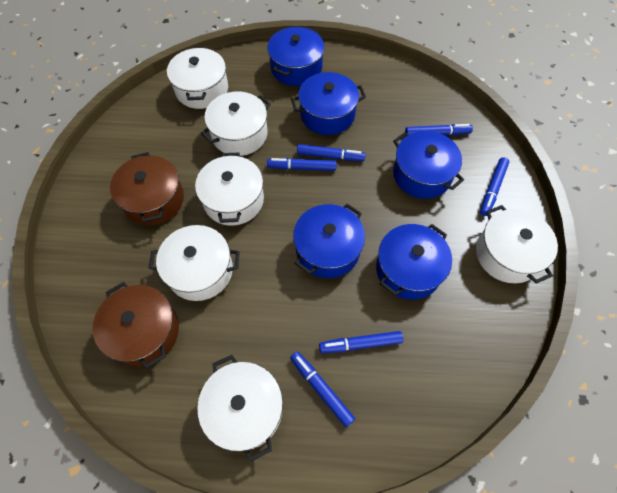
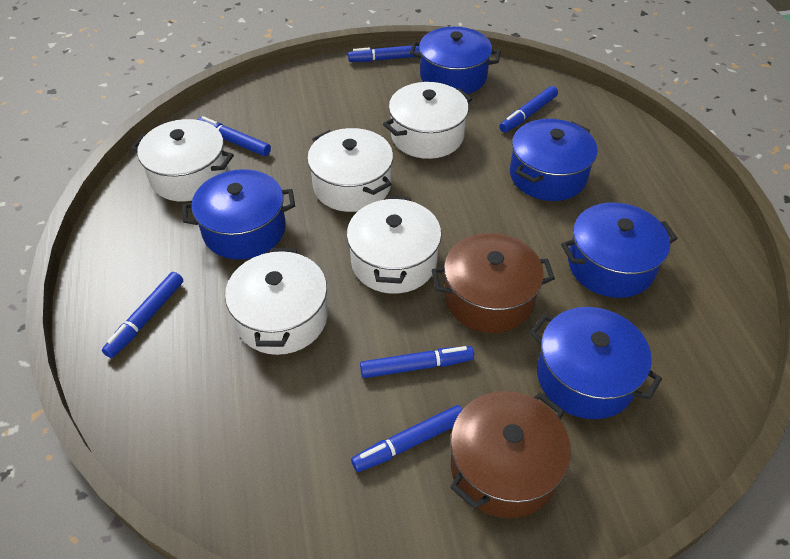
white pot: 6 -> 5

